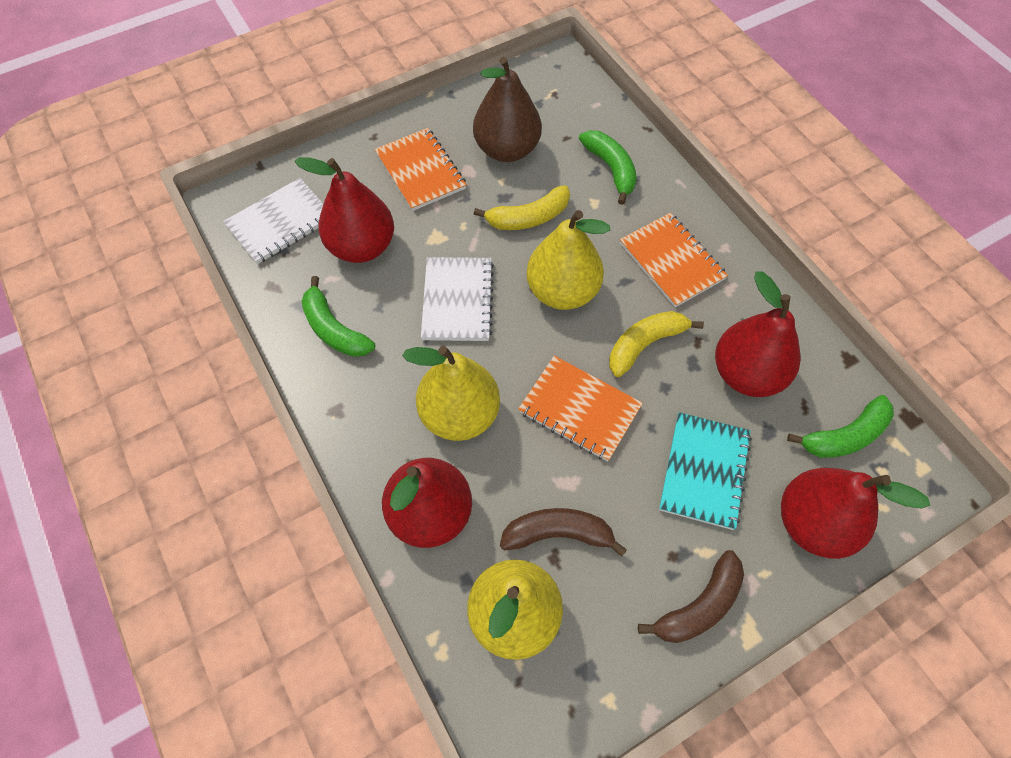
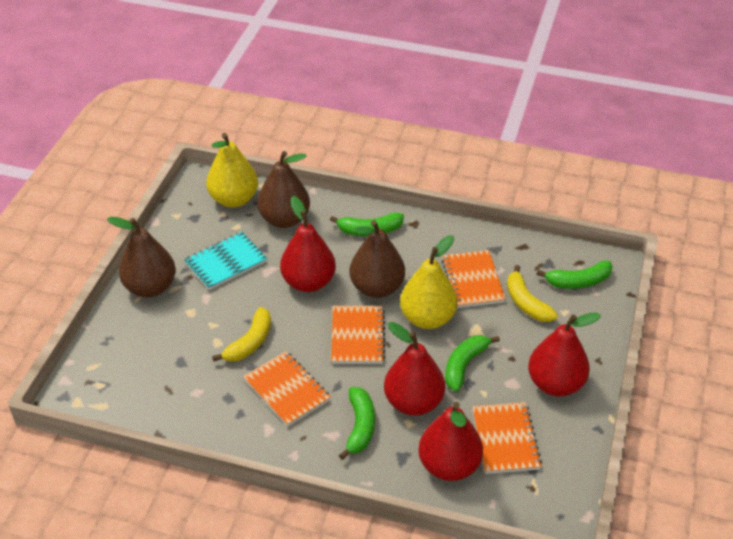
brown banana: 2 -> 0
brown pear: 1 -> 3
green banana: 3 -> 4
orange notebook: 3 -> 4
white notebook: 2 -> 0
yellow pear: 3 -> 2

